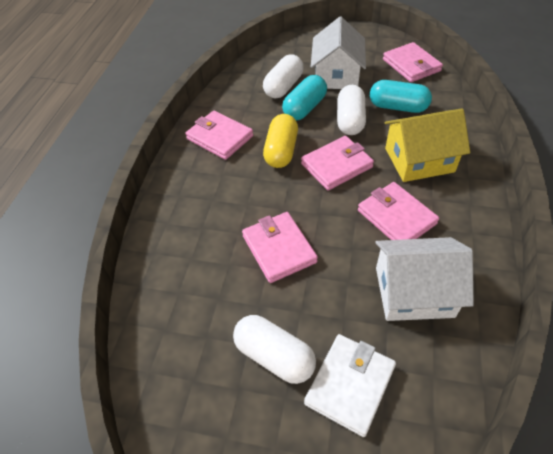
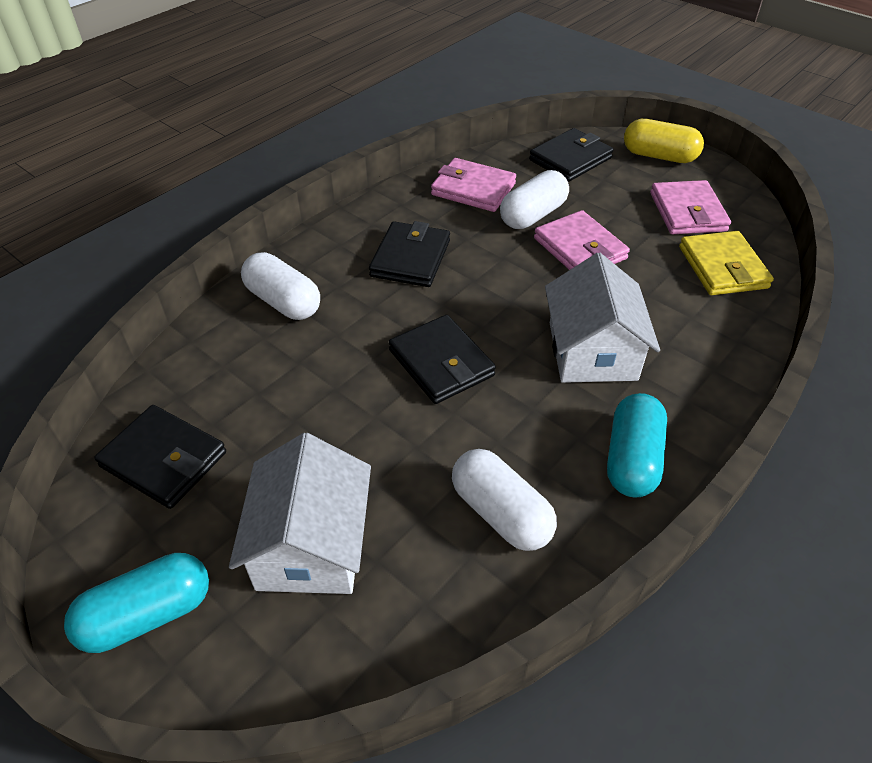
black wallet: 0 -> 4
pink wallet: 5 -> 3
white wallet: 1 -> 0
yellow house: 1 -> 0
yellow wallet: 0 -> 1

